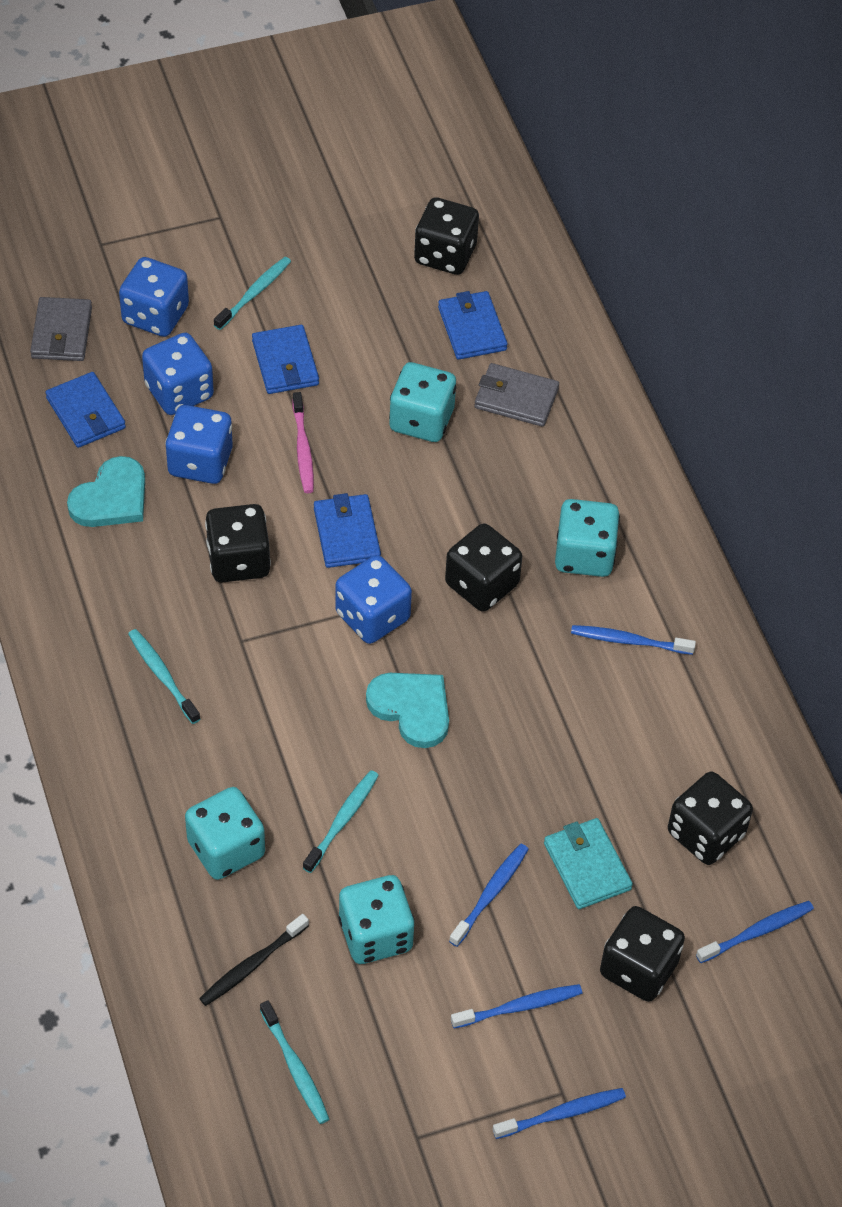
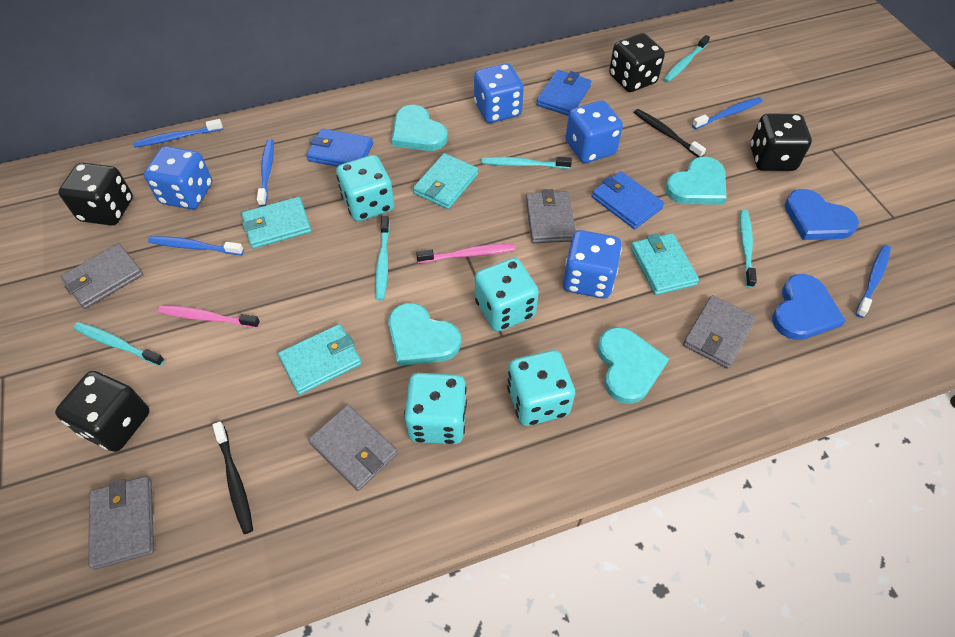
black dice: 5 -> 4
black toothbrush: 1 -> 2
blue heart: 0 -> 2
blue wallet: 4 -> 3
grey wallet: 2 -> 5
pink toothbrush: 1 -> 2
turquoise heart: 2 -> 4
turquoise toothbrush: 4 -> 5
turquoise wallet: 1 -> 4

